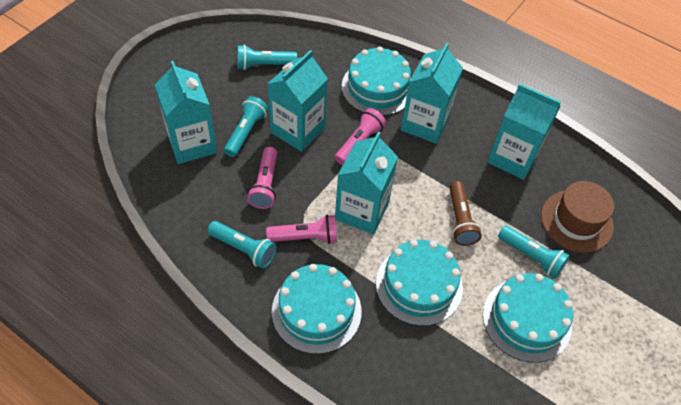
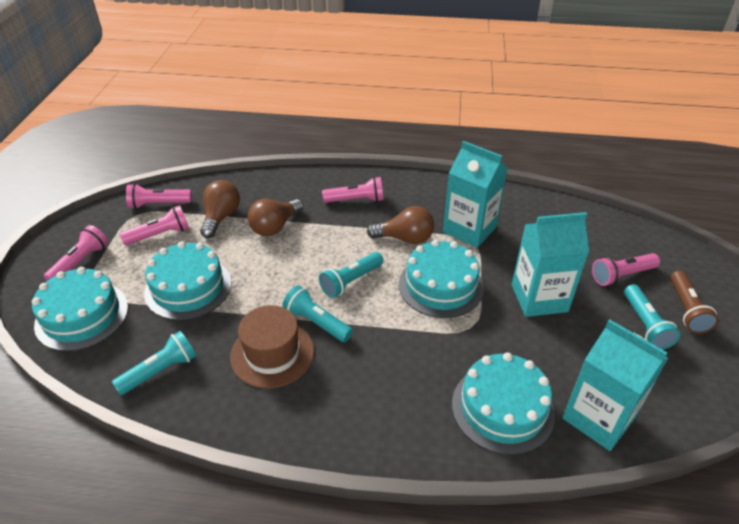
brown light bulb: 0 -> 3
pink flashlight: 3 -> 5
turquoise carton: 5 -> 3

